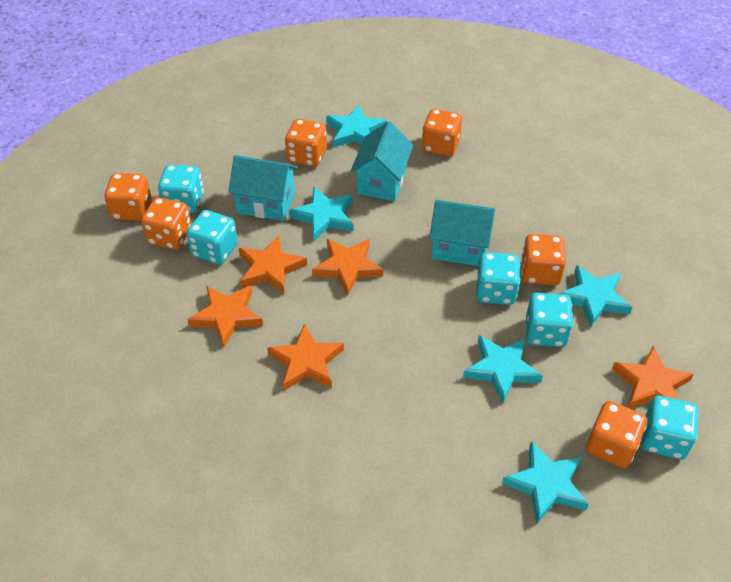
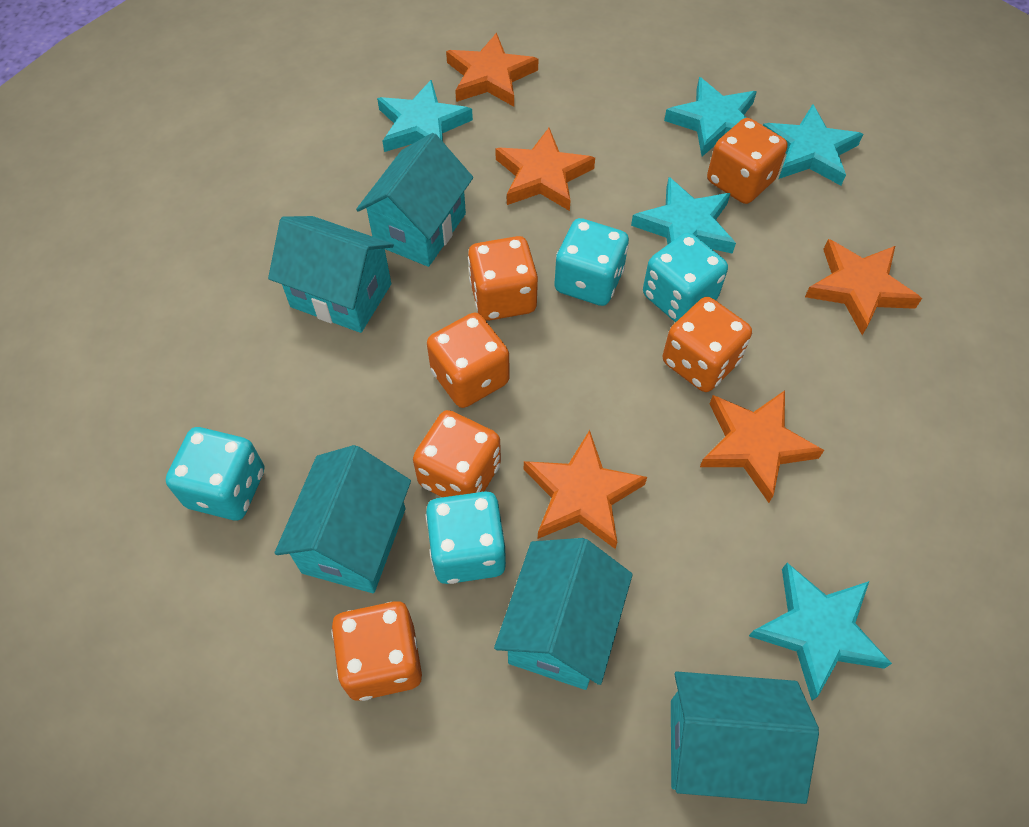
turquoise dice: 5 -> 4
turquoise house: 3 -> 5

